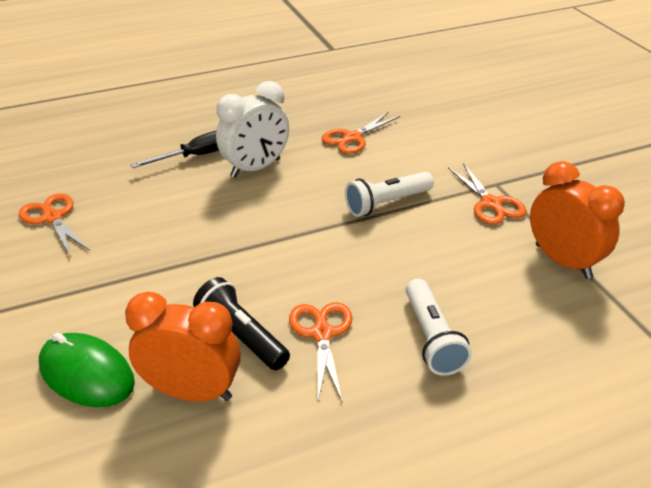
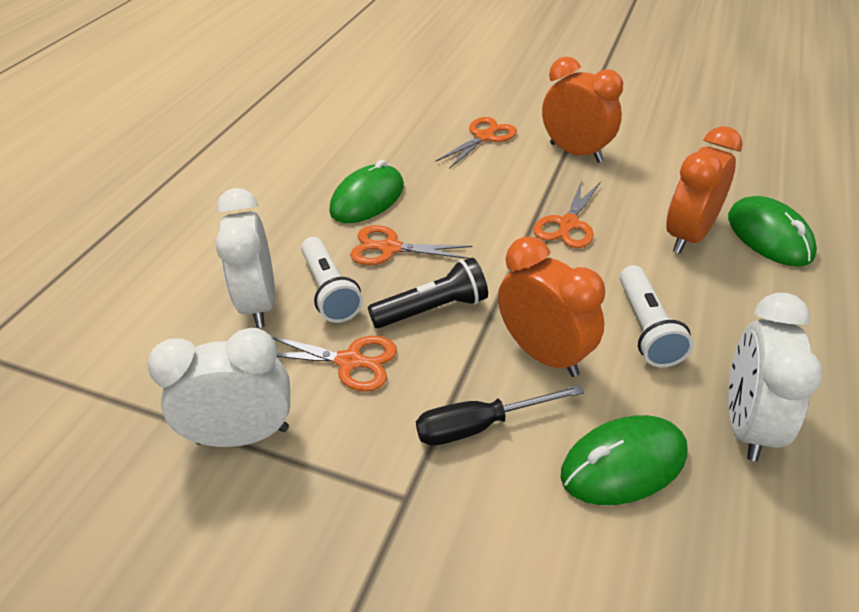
green mouse: 1 -> 3
orange clock: 2 -> 3
white clock: 1 -> 3

